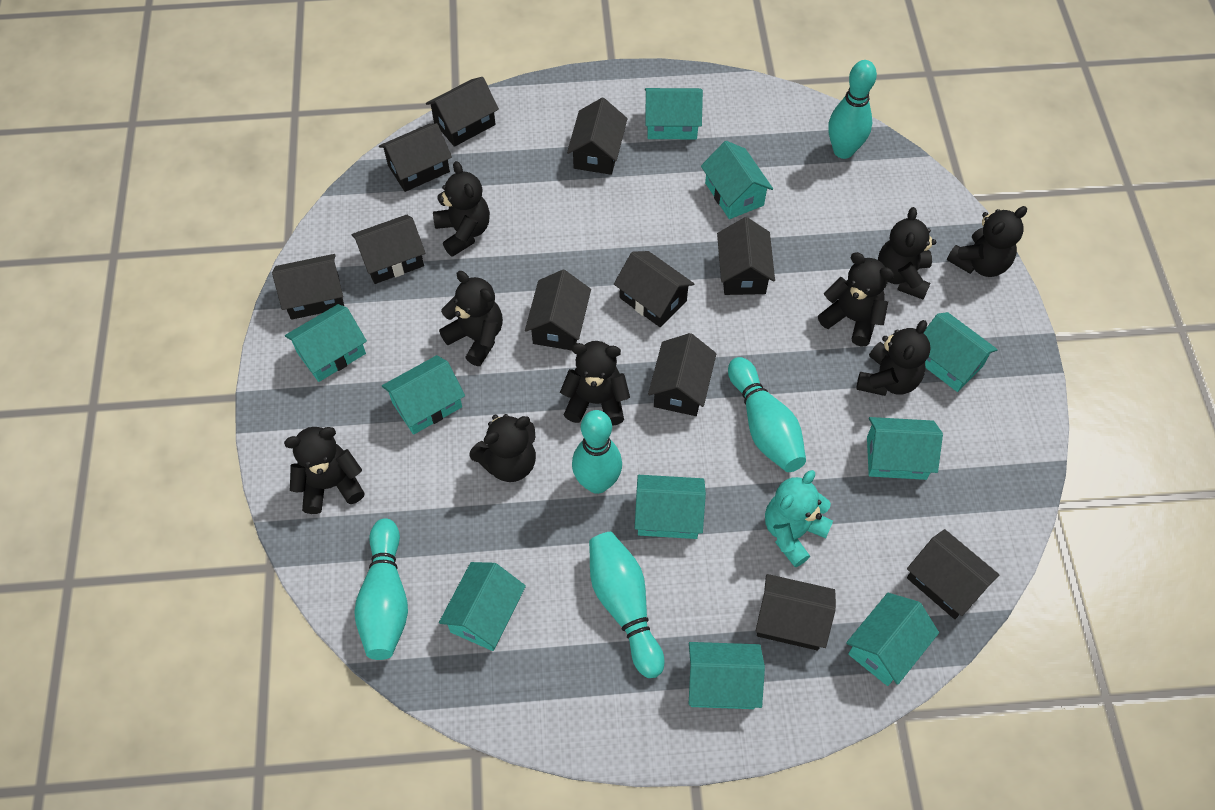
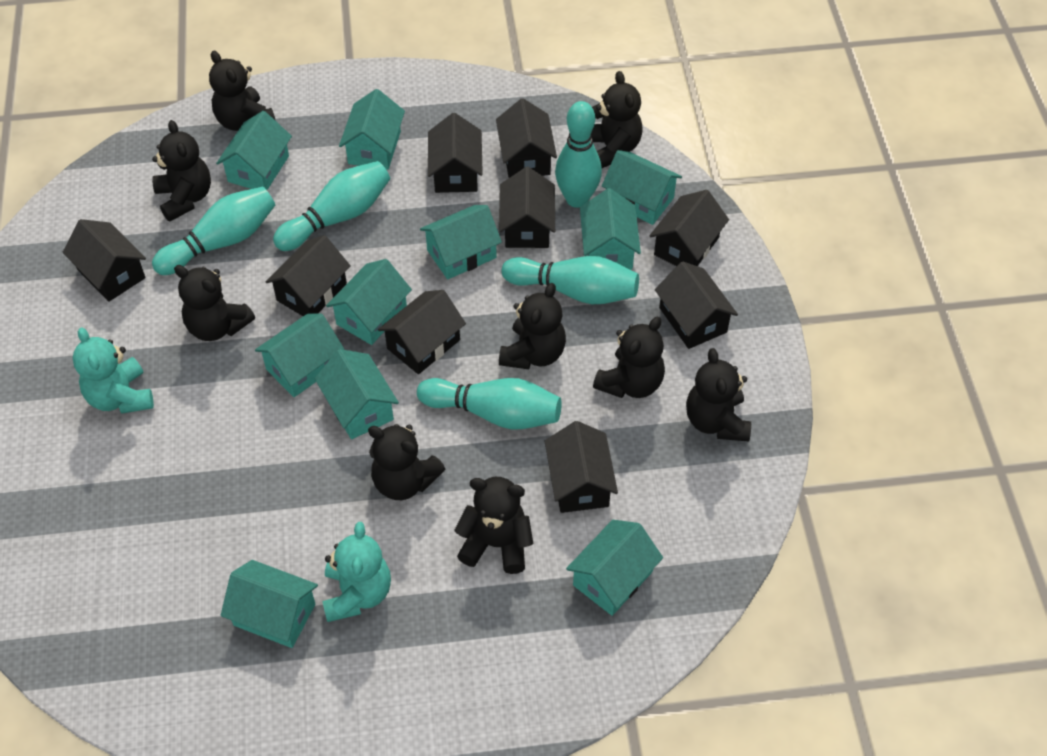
black house: 11 -> 9
turquoise teddy bear: 1 -> 2

